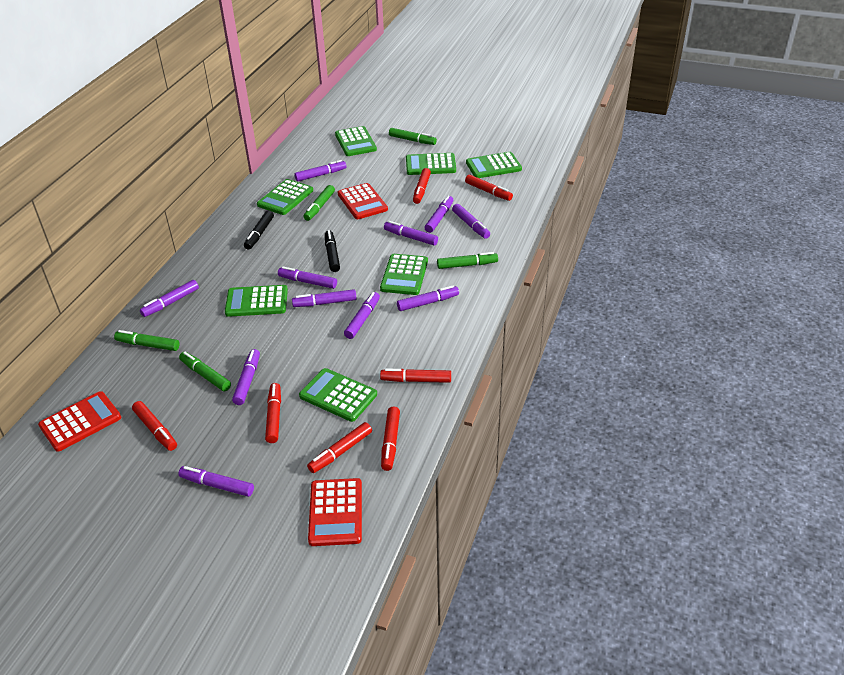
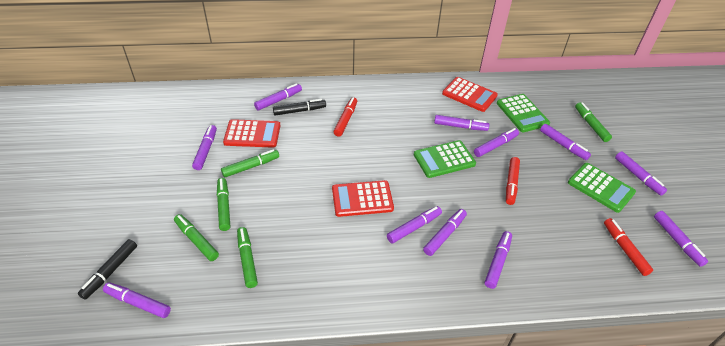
green calculator: 7 -> 3
red marker: 7 -> 3

